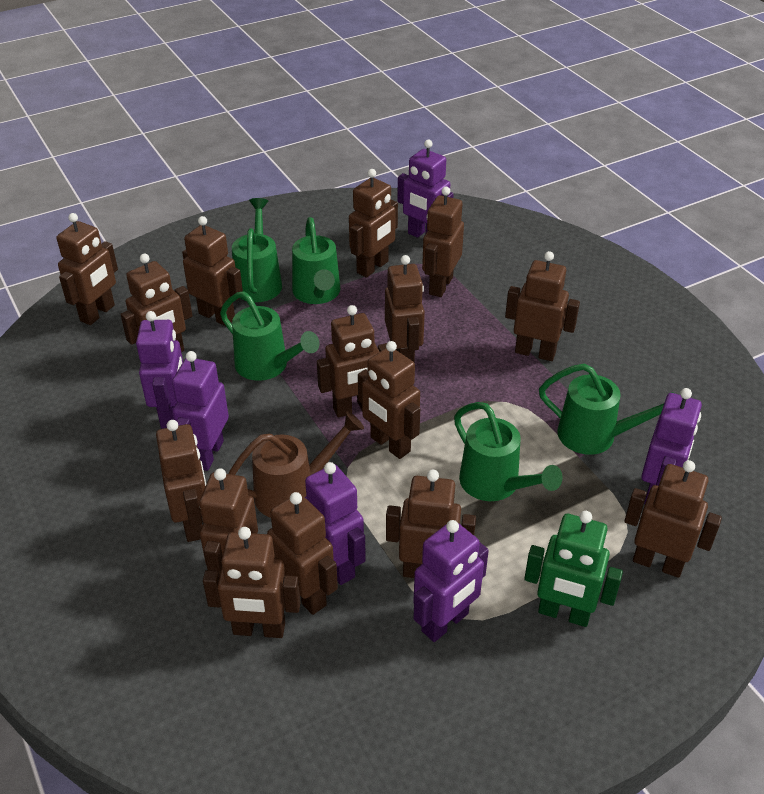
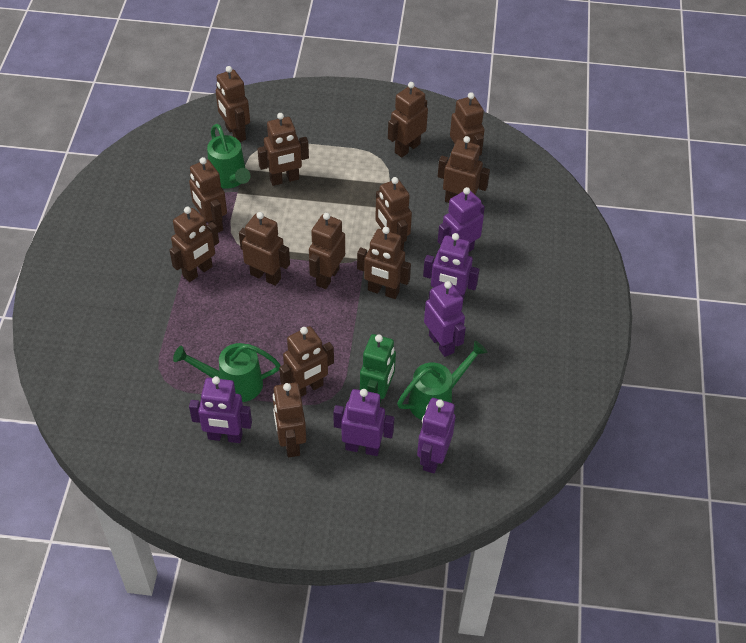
brown robot: 15 -> 13
brown watering can: 1 -> 0
green watering can: 5 -> 3

